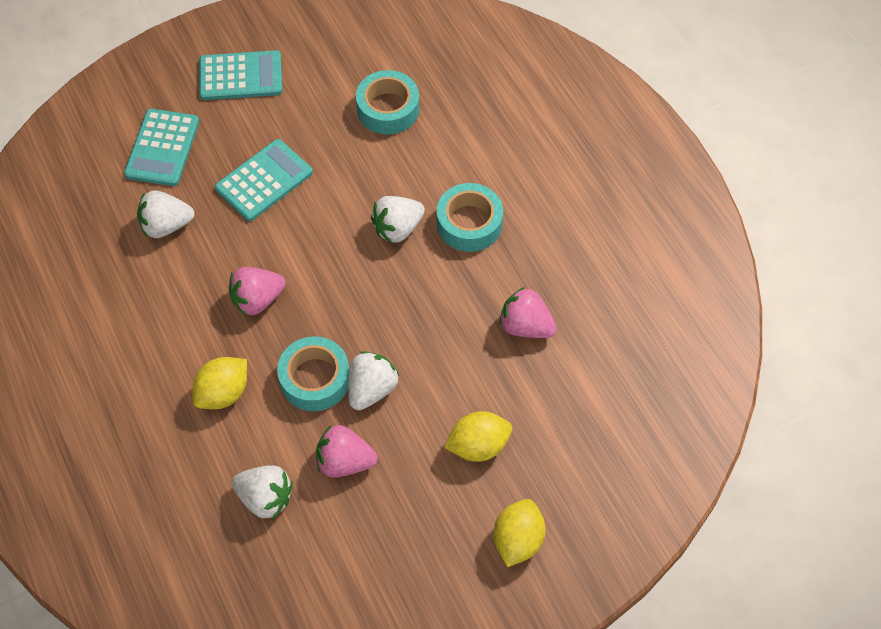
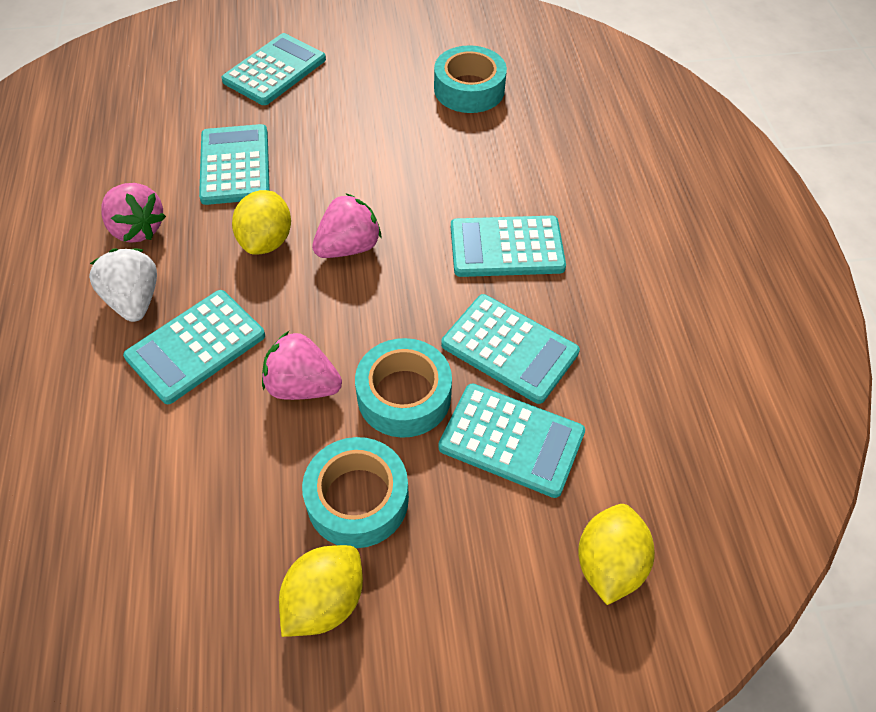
turquoise calculator: 3 -> 6
white strawberry: 4 -> 1

